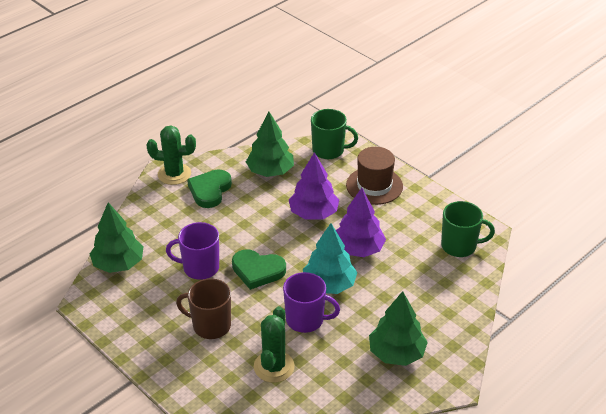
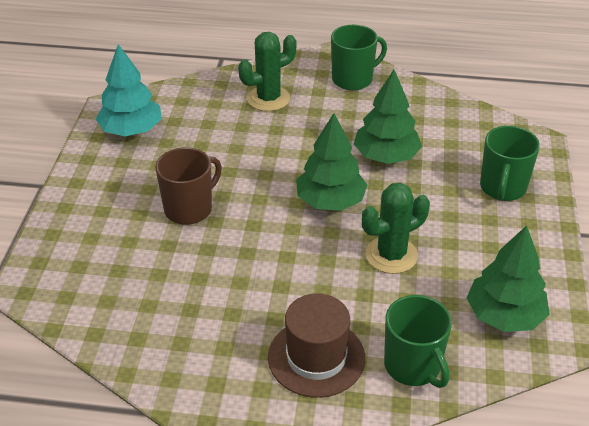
green heart: 2 -> 0
green mug: 2 -> 3
purple mug: 2 -> 0
purple tree: 2 -> 0

